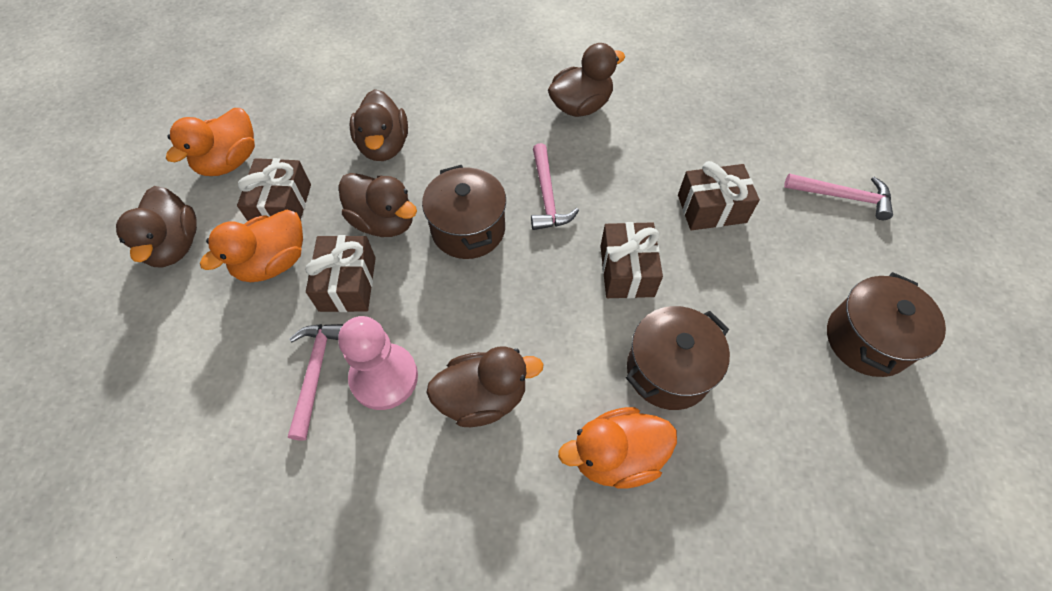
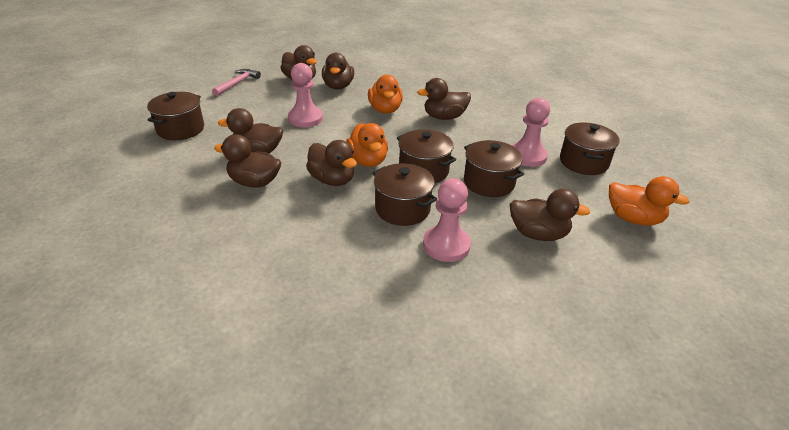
brown duck: 5 -> 7
brown gift: 4 -> 0
brown pot: 3 -> 5
pink hammer: 3 -> 1
pink pawn: 1 -> 3

